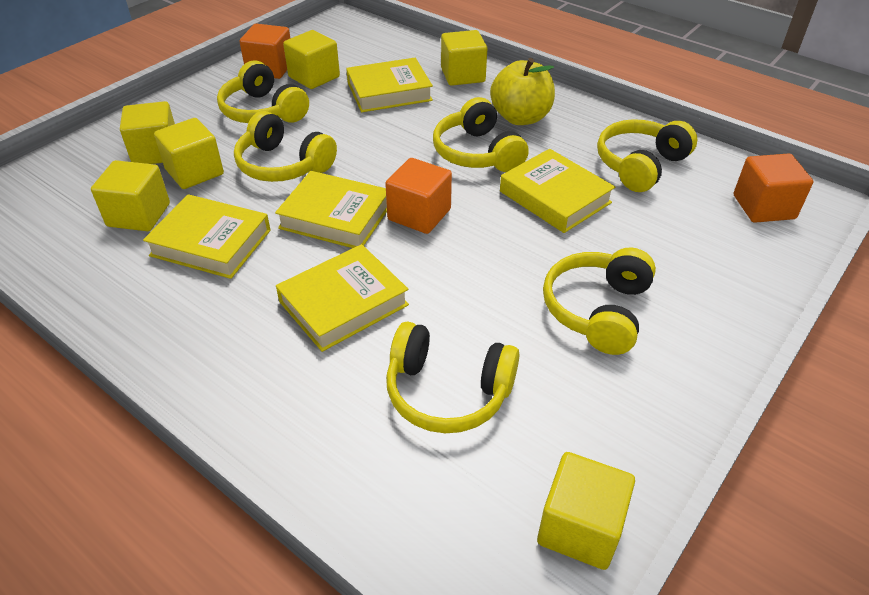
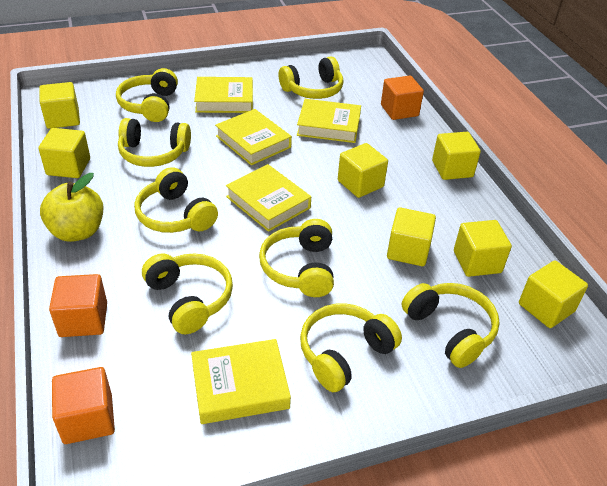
yellow cube: 6 -> 7
yellow headphones: 6 -> 8

